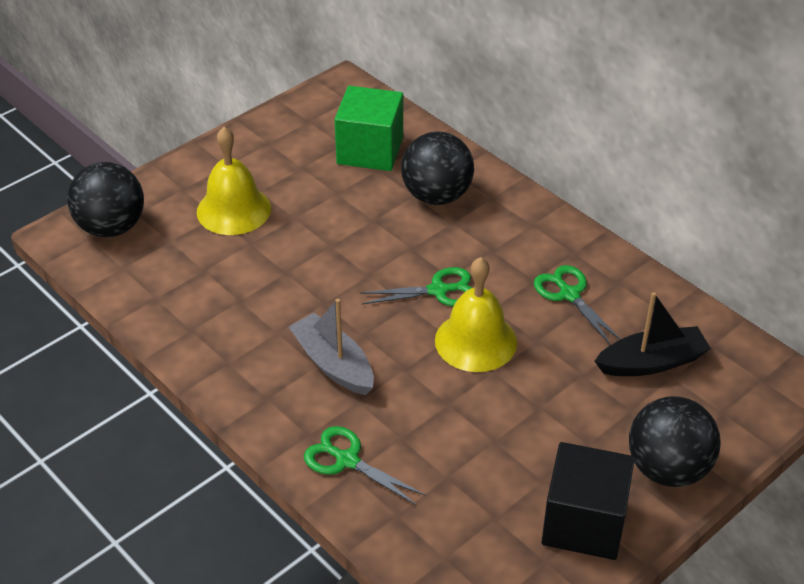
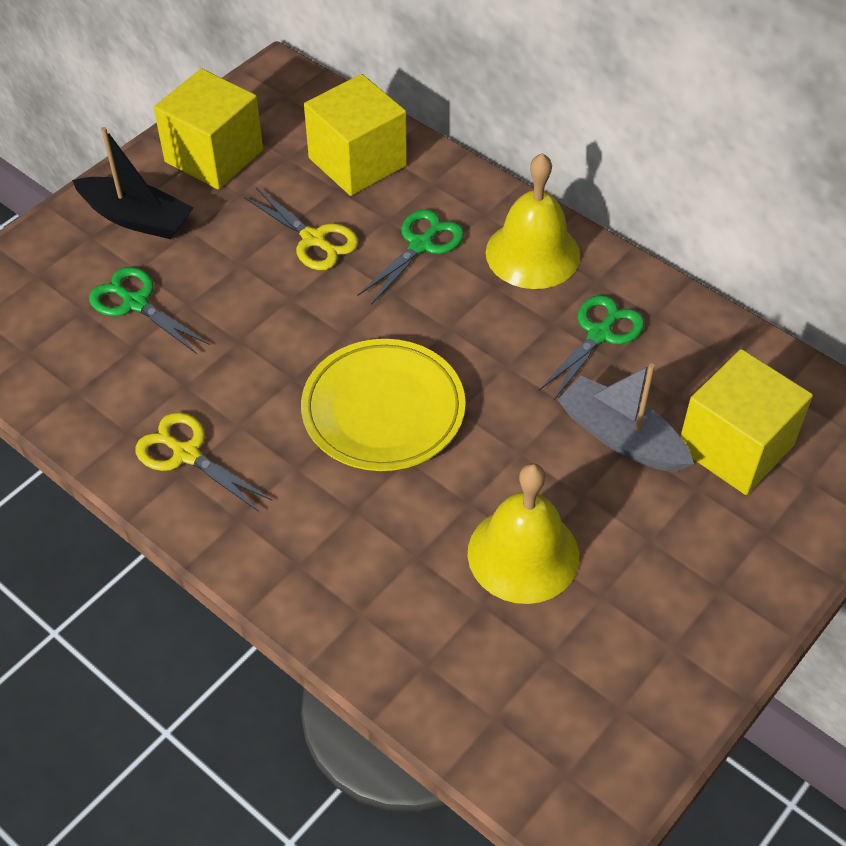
black ball: 3 -> 0
black cube: 1 -> 0
green cube: 1 -> 0
yellow cube: 0 -> 3
yellow plate: 0 -> 1
yellow scissors: 0 -> 2

